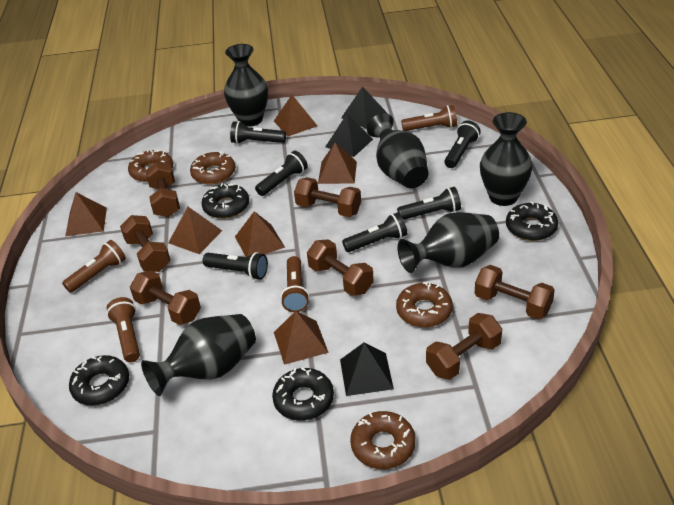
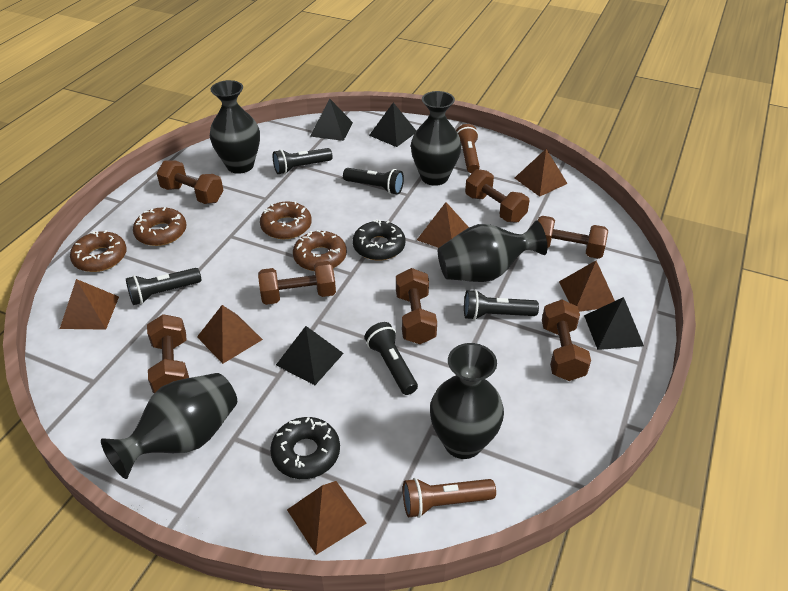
black donut: 4 -> 2
black flashlight: 6 -> 5
black pyramid: 3 -> 4
brown flashlight: 4 -> 2

